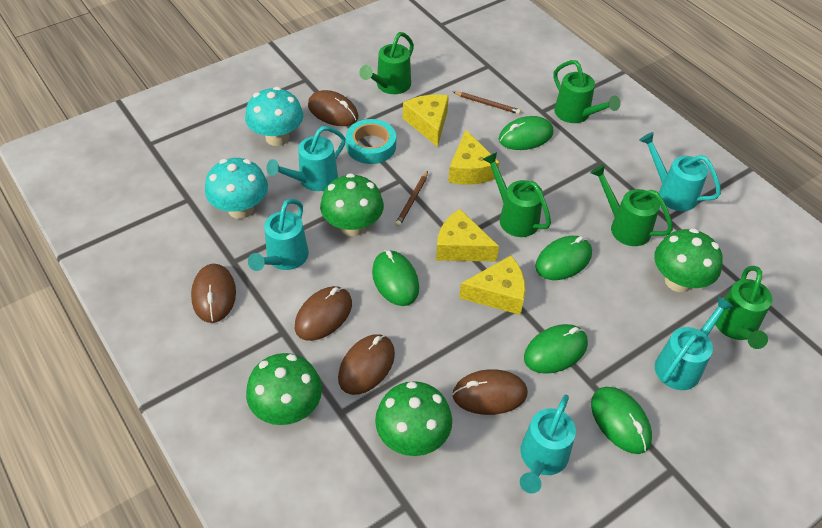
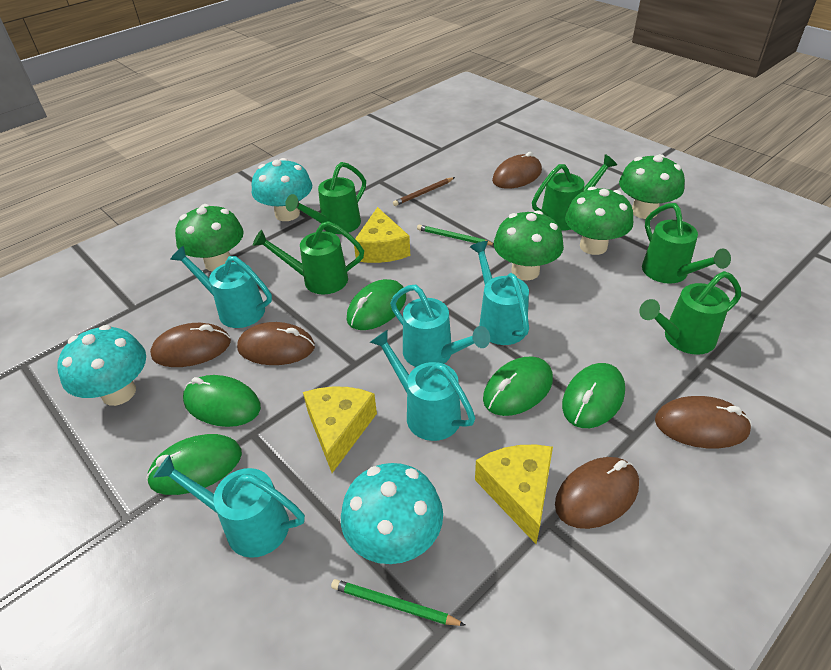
brown pencil: 2 -> 1
green pencil: 0 -> 2
turquoise mushroom: 2 -> 3
turquoise tape: 1 -> 0
yellow cheese: 4 -> 3

